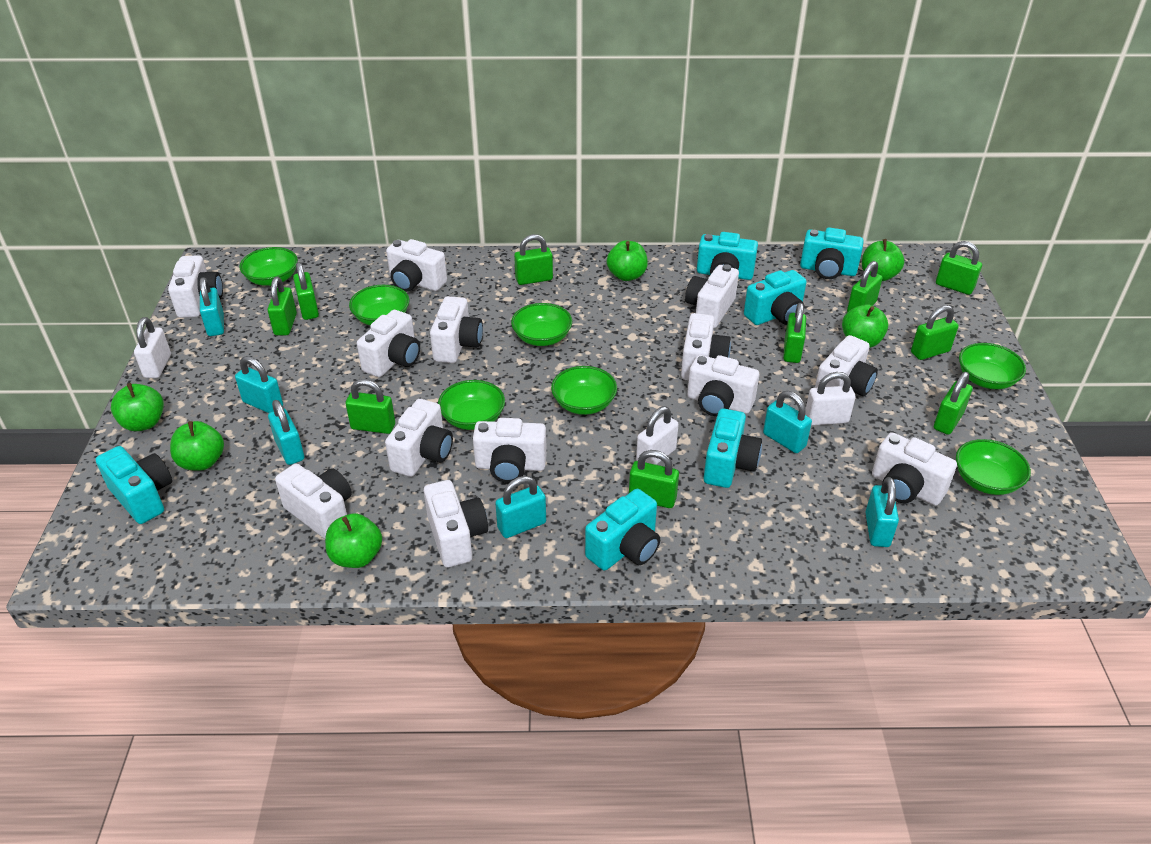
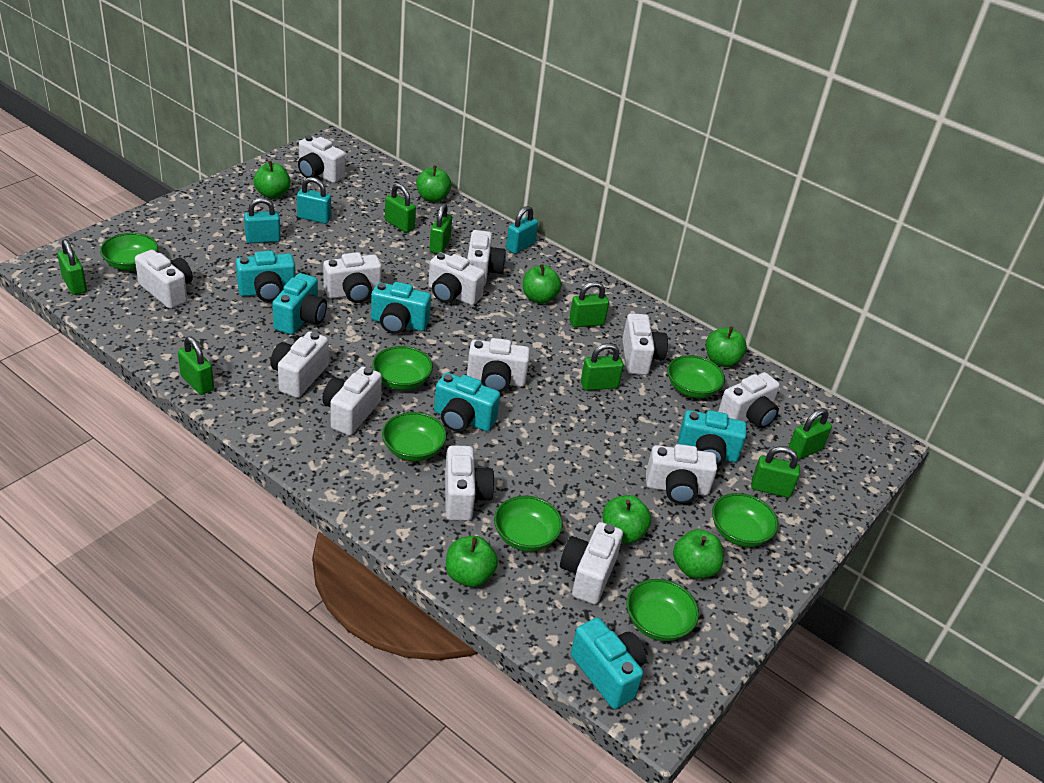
green apple: 6 -> 7
green padlock: 10 -> 8
turquoise padlock: 6 -> 3
white padlock: 3 -> 0

